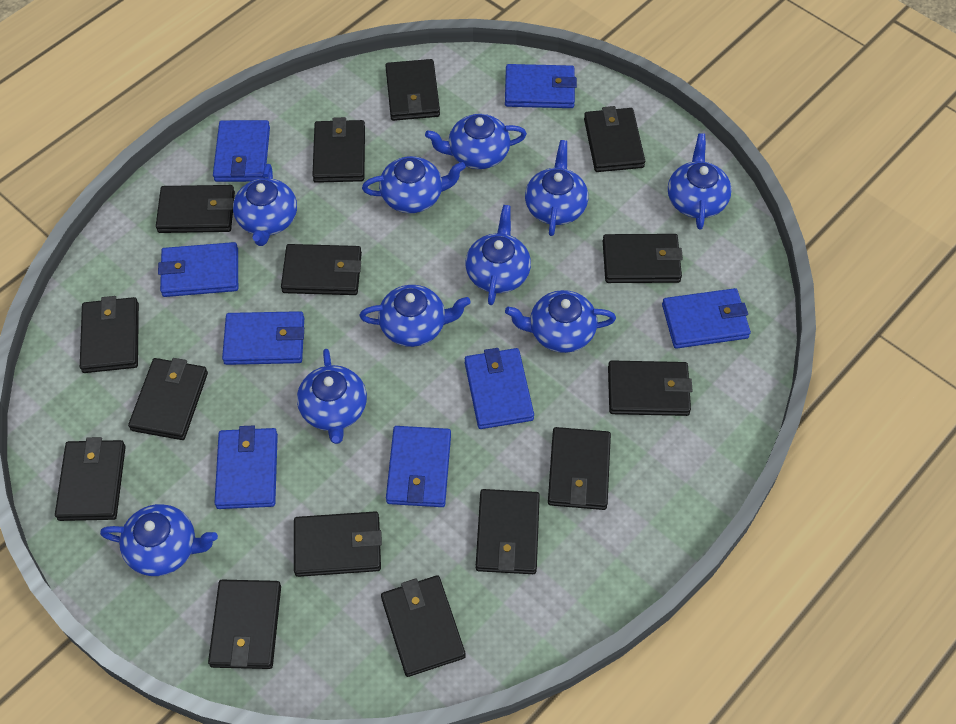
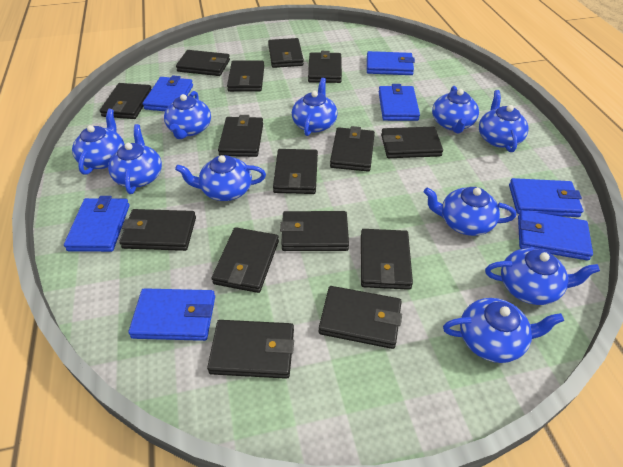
blue wallet: 8 -> 7

